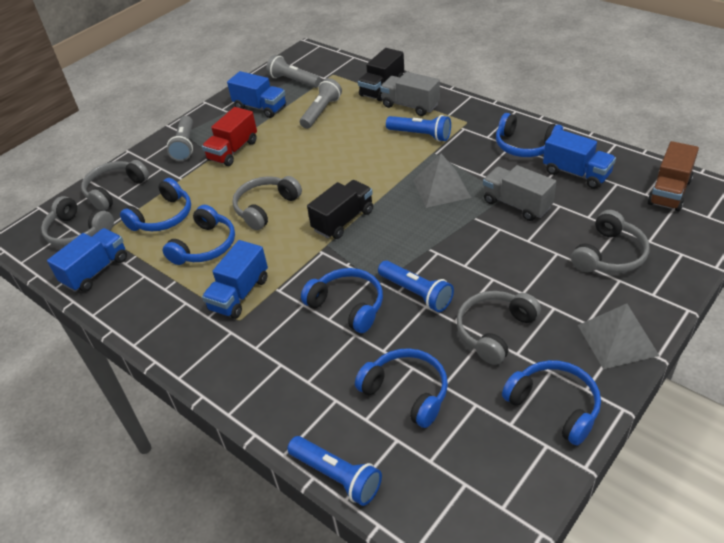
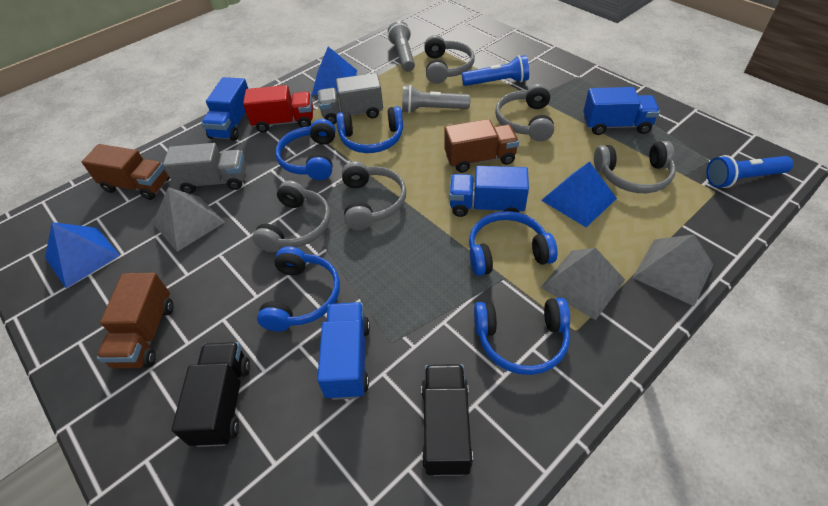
blue flashlight: 3 -> 2
blue headphones: 6 -> 5
blue pyramid: 0 -> 3
brown truck: 1 -> 3
grey flashlight: 3 -> 2
grey pyramid: 2 -> 3

